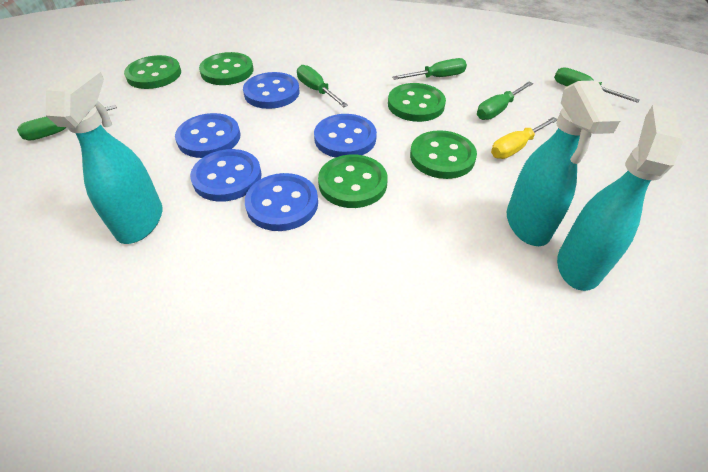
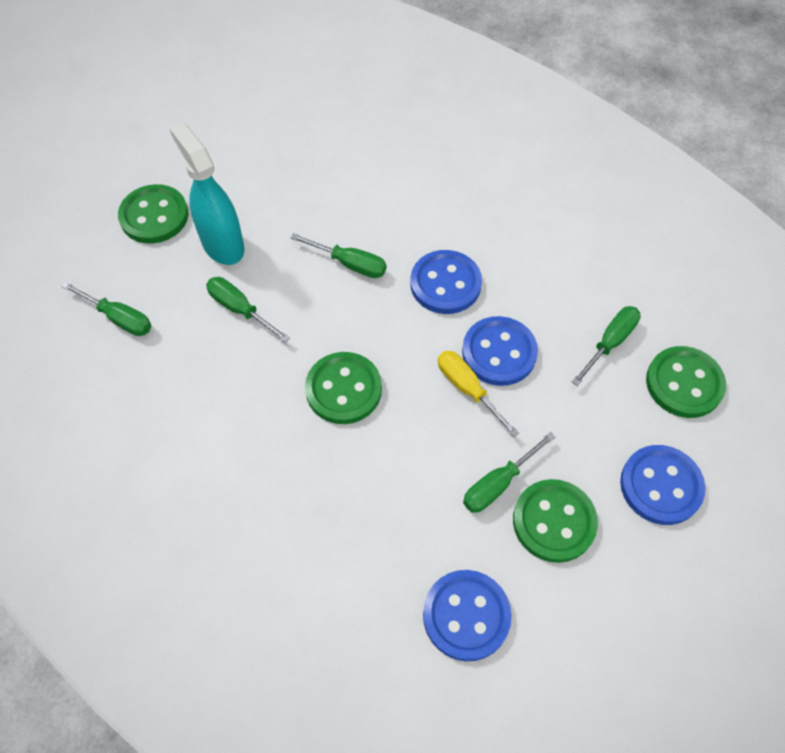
blue button: 5 -> 4
green button: 5 -> 4
turquoise spray bottle: 3 -> 1

